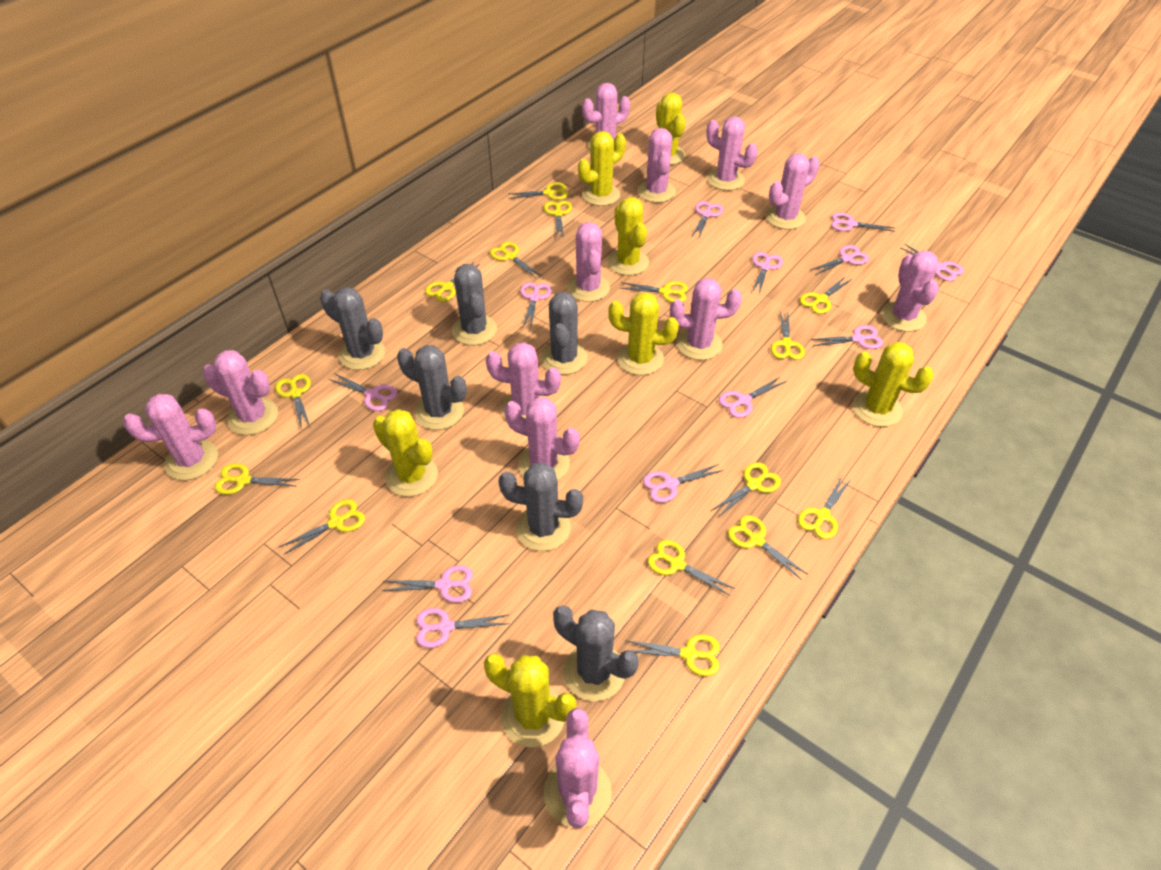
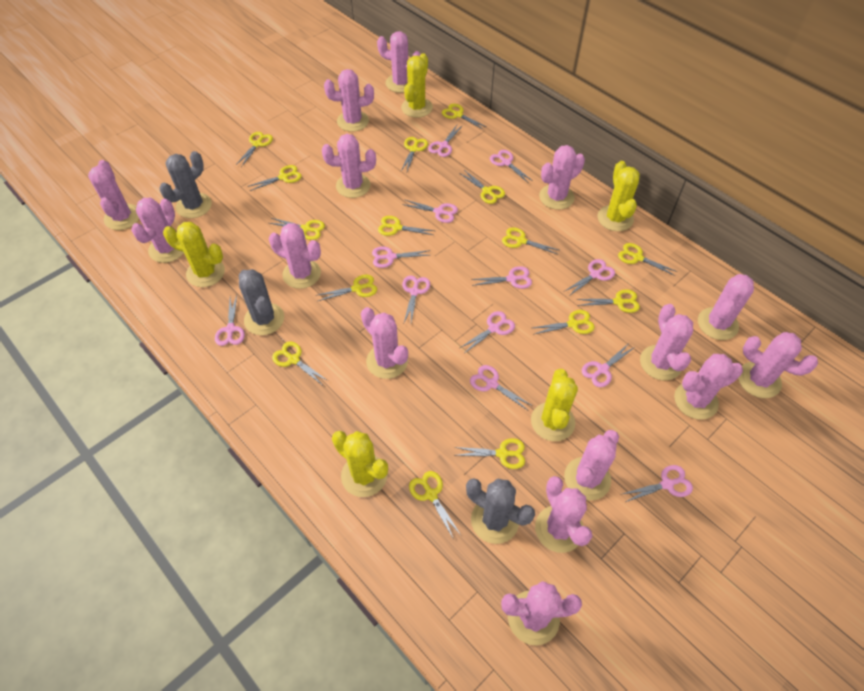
grey cactus: 6 -> 3
pink cactus: 12 -> 15
yellow cactus: 7 -> 5

